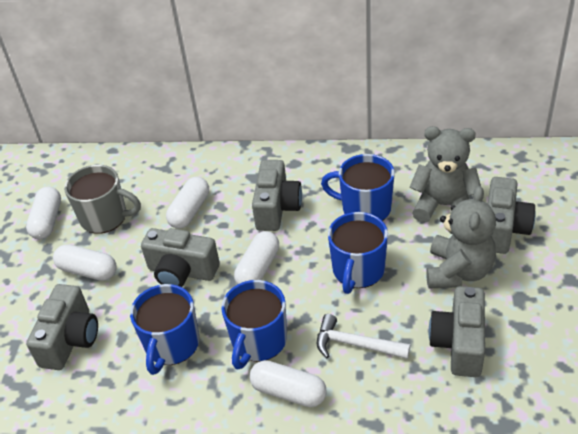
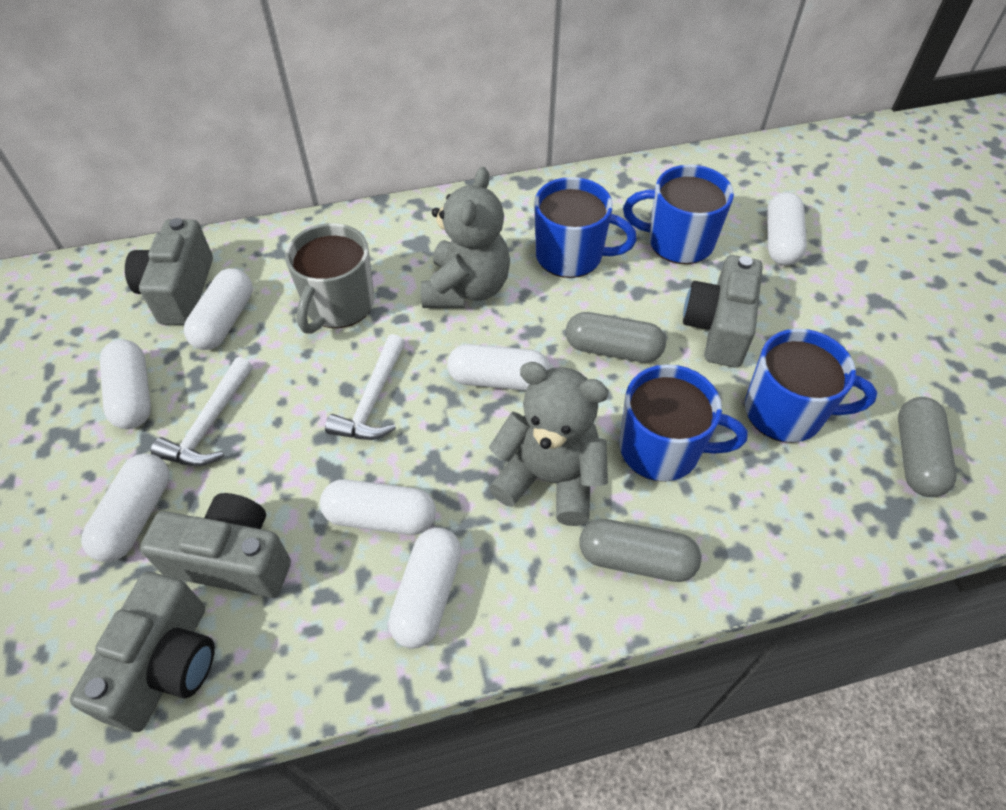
grey camera: 5 -> 4
grey capsule: 0 -> 3
white capsule: 5 -> 7
white hammer: 1 -> 2

